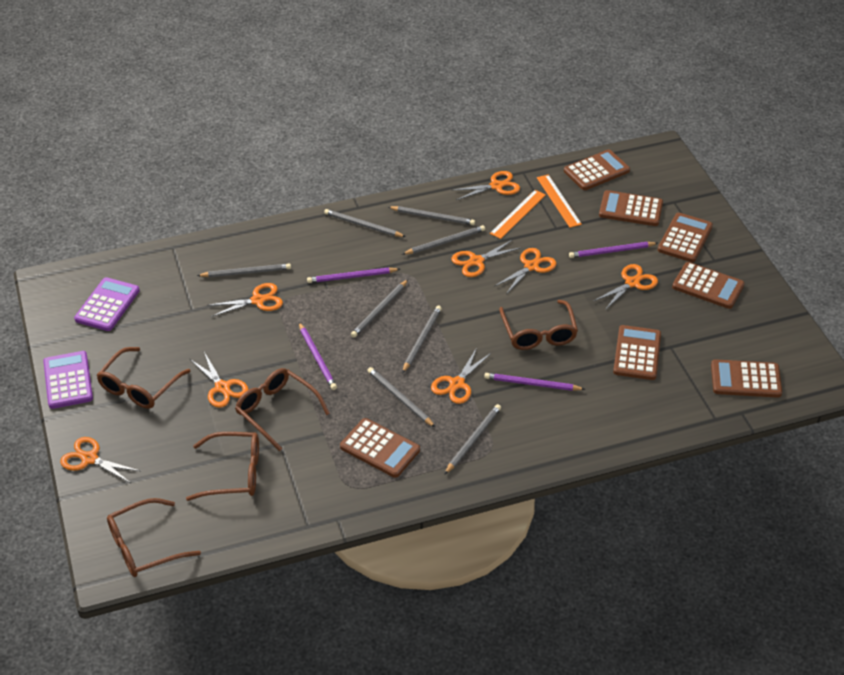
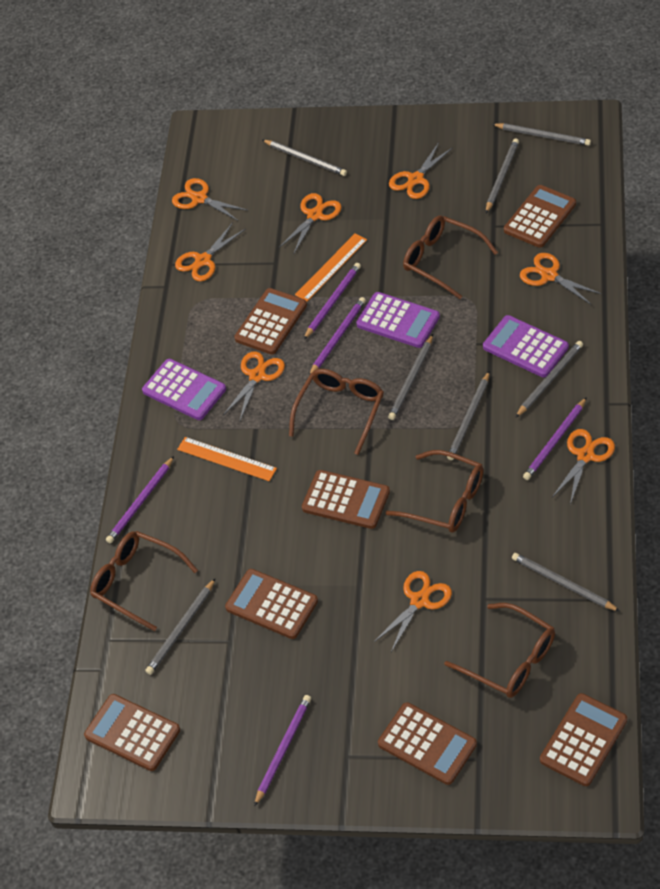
purple calculator: 2 -> 3
purple pencil: 4 -> 5

